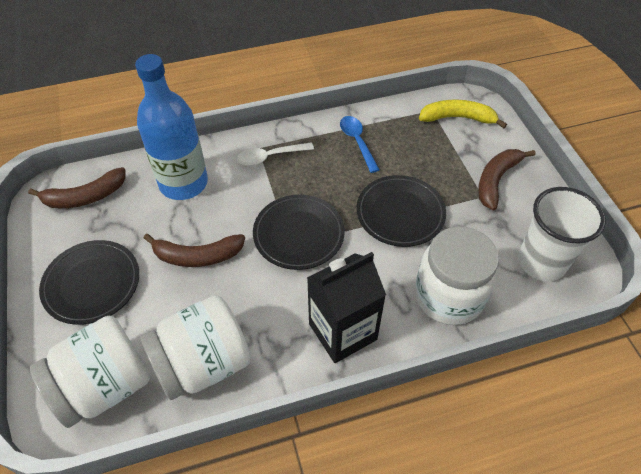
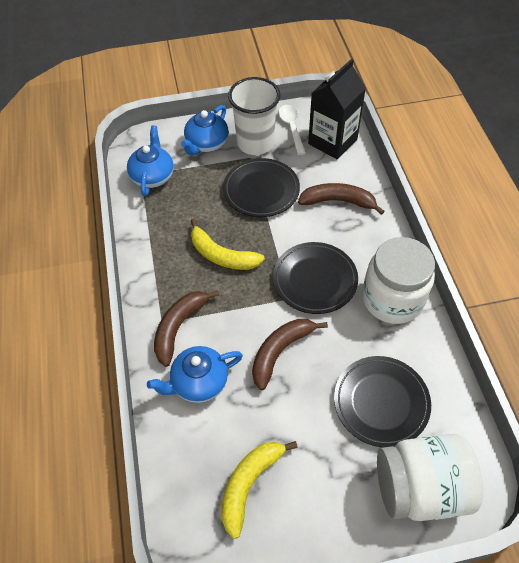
blue bottle: 1 -> 0
blue spoon: 1 -> 0
blue teapot: 0 -> 3
white jar: 3 -> 2
yellow banana: 1 -> 2

